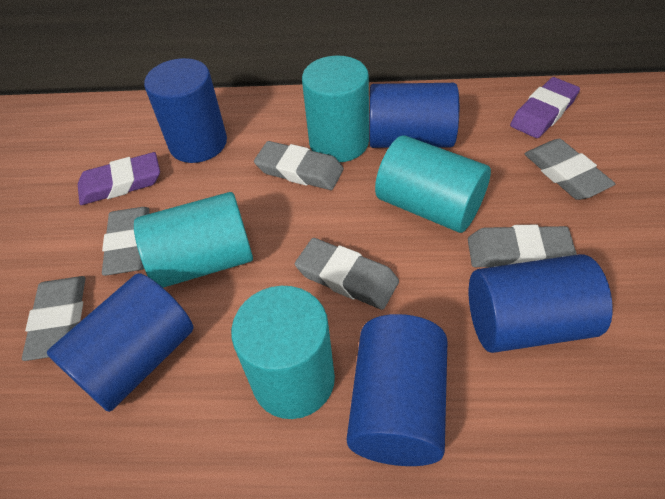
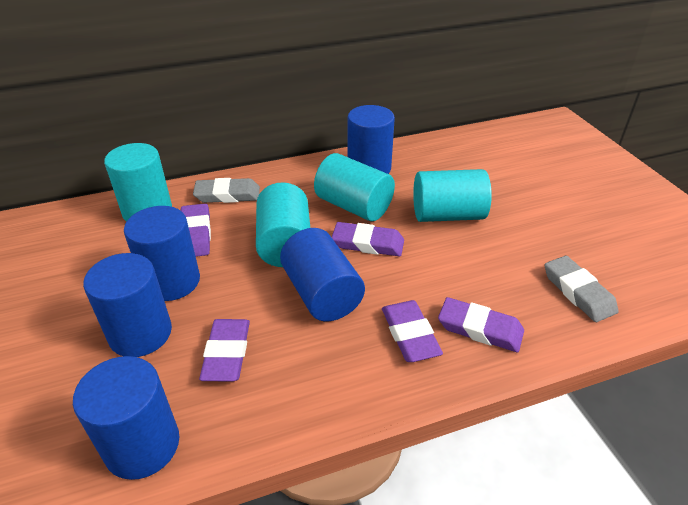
grey eraser: 6 -> 2
purple eraser: 2 -> 5

